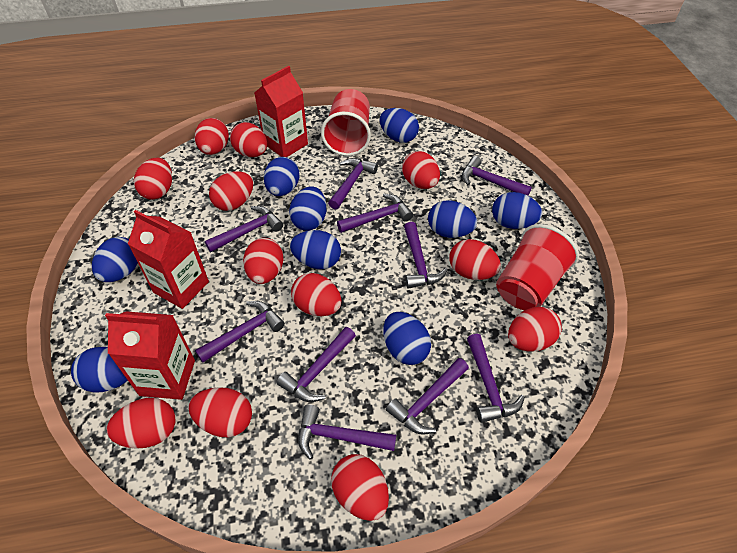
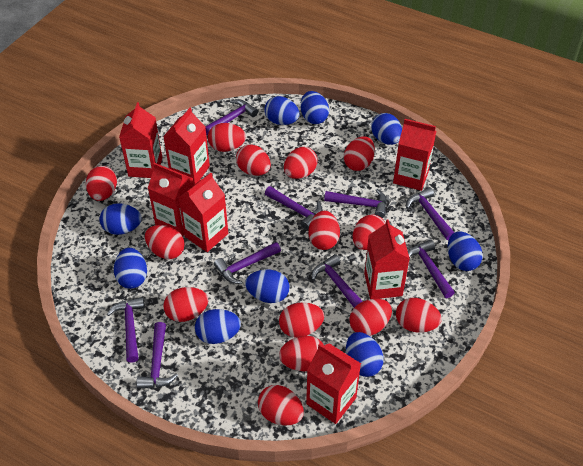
purple hammer: 10 -> 9
red carton: 3 -> 7
red cup: 2 -> 0
red egg: 12 -> 14

